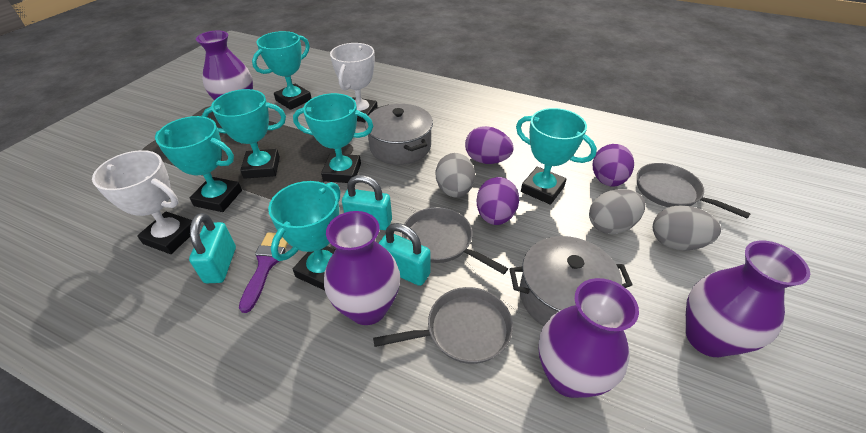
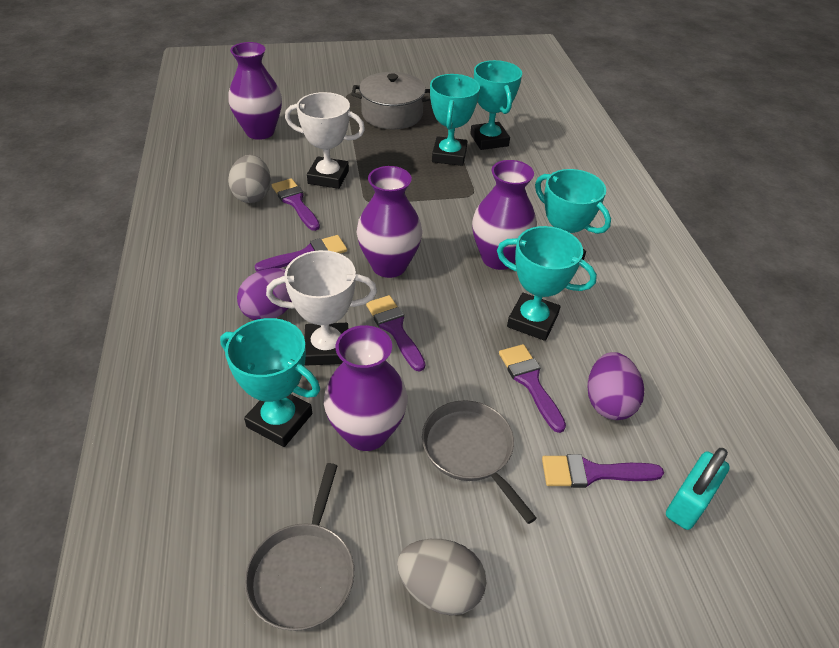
grey egg: 3 -> 2
grey pan: 3 -> 2
grey pot: 2 -> 1
purple brush: 1 -> 5
purple egg: 3 -> 2
turquoise padlock: 3 -> 1
turquoise trophy: 6 -> 5

